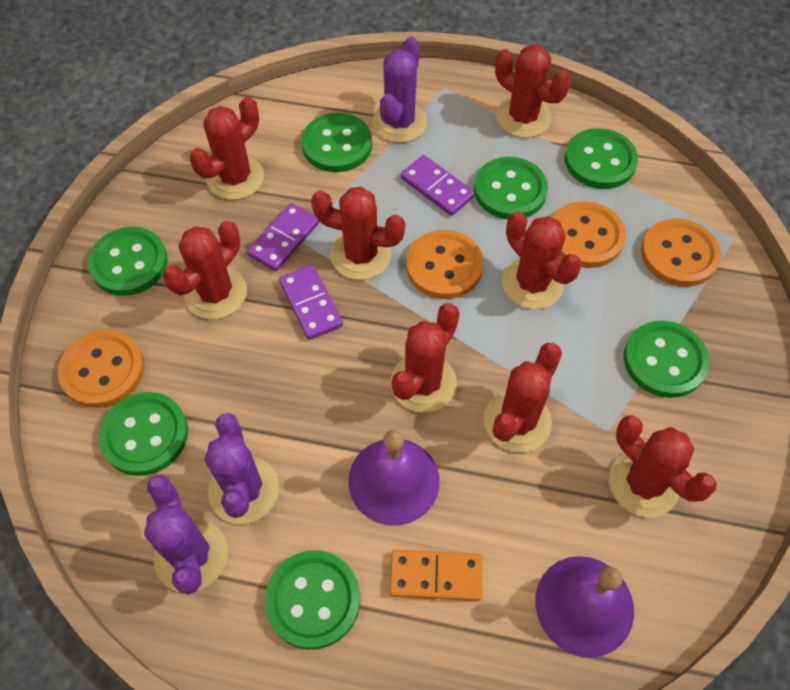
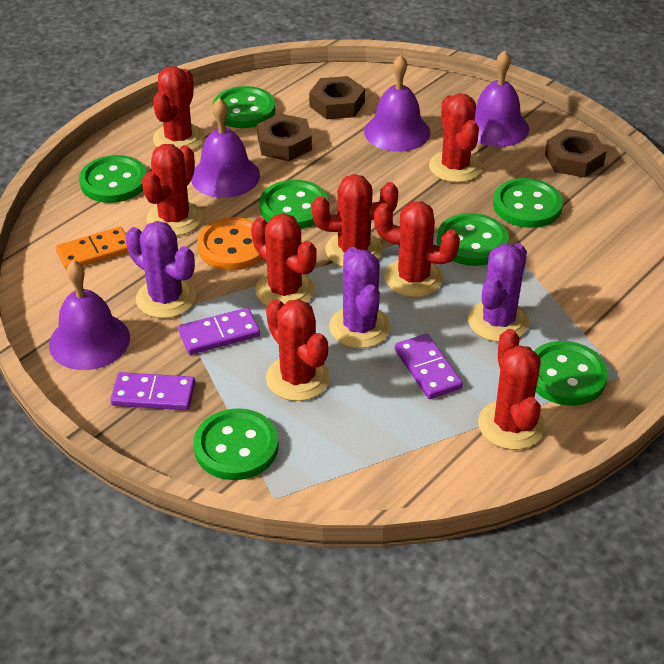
brown nut: 0 -> 3
orange button: 4 -> 1
purple bell: 2 -> 4

